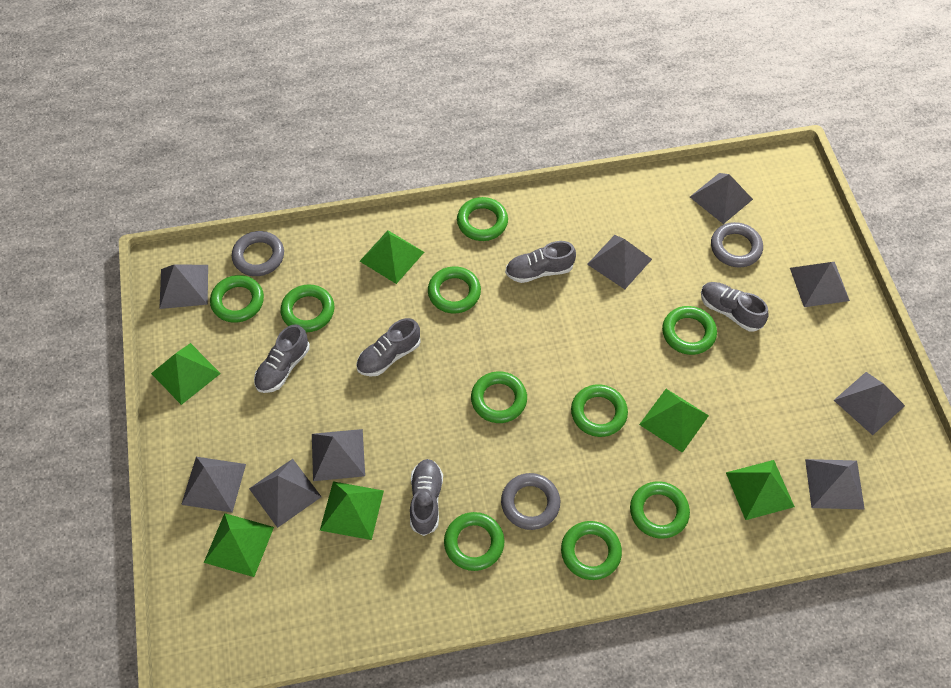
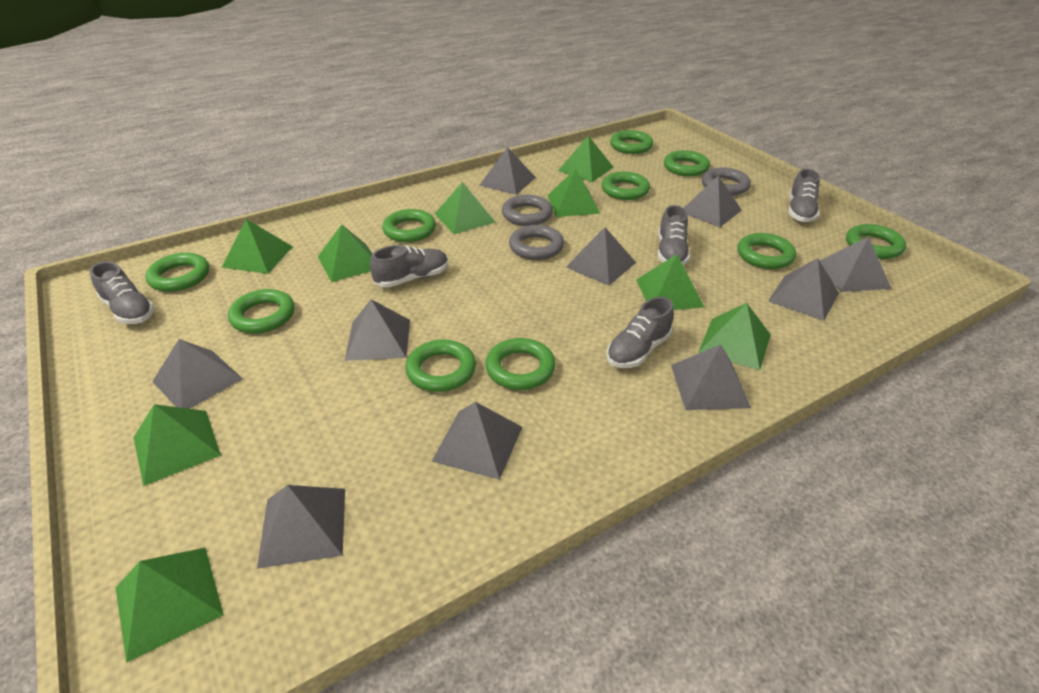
green pyramid: 6 -> 9
grey pyramid: 9 -> 10

